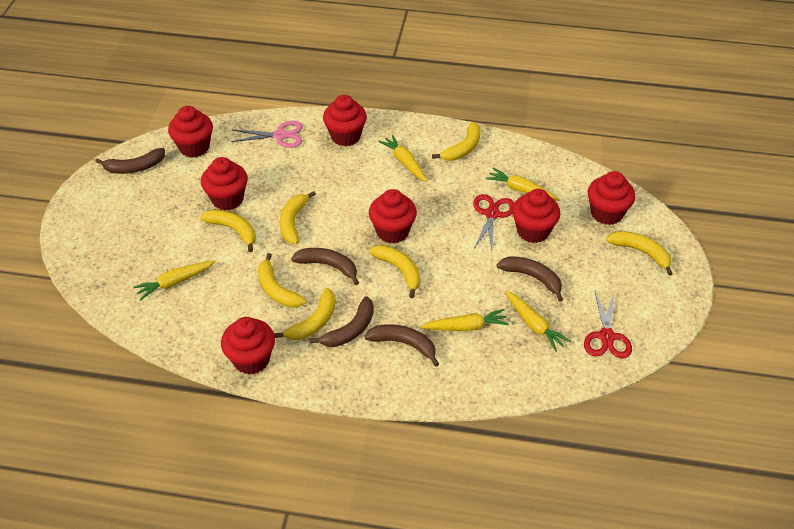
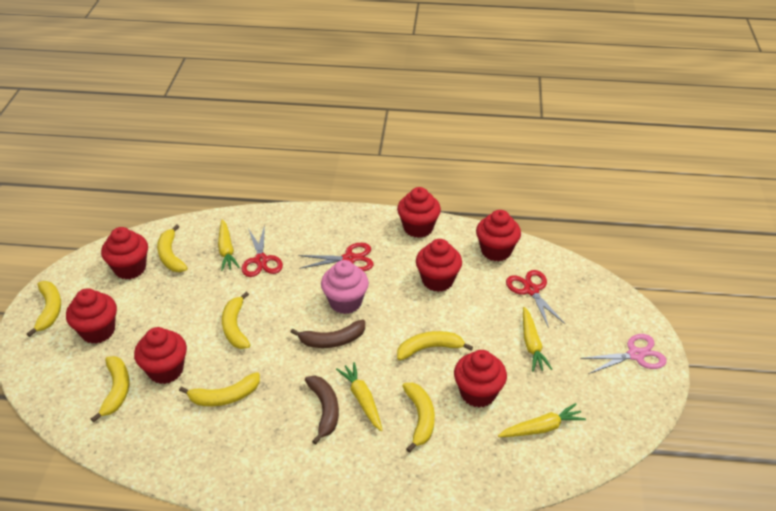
brown banana: 5 -> 2
pink cupcake: 0 -> 1
red scissors: 2 -> 3
yellow carrot: 5 -> 4

